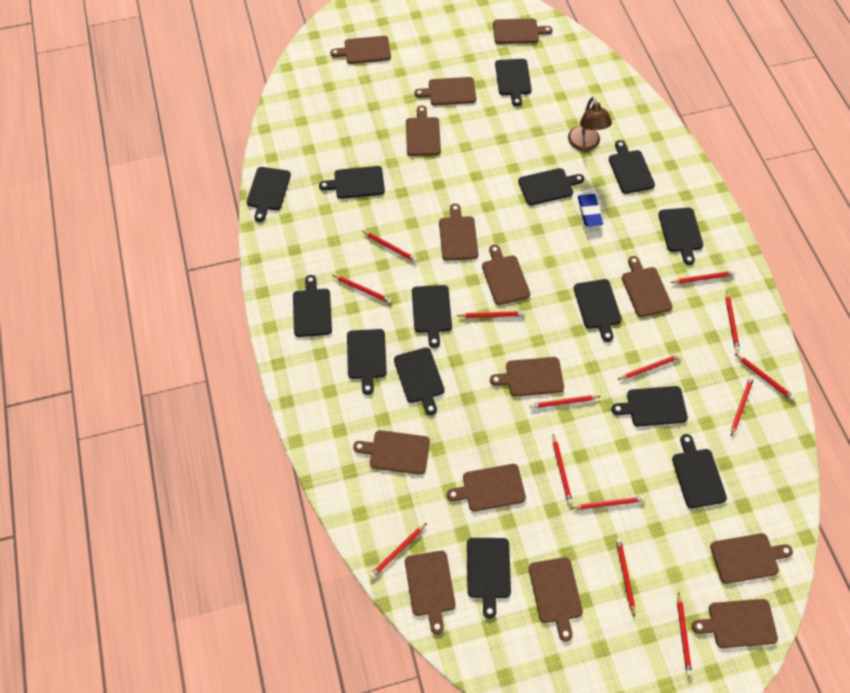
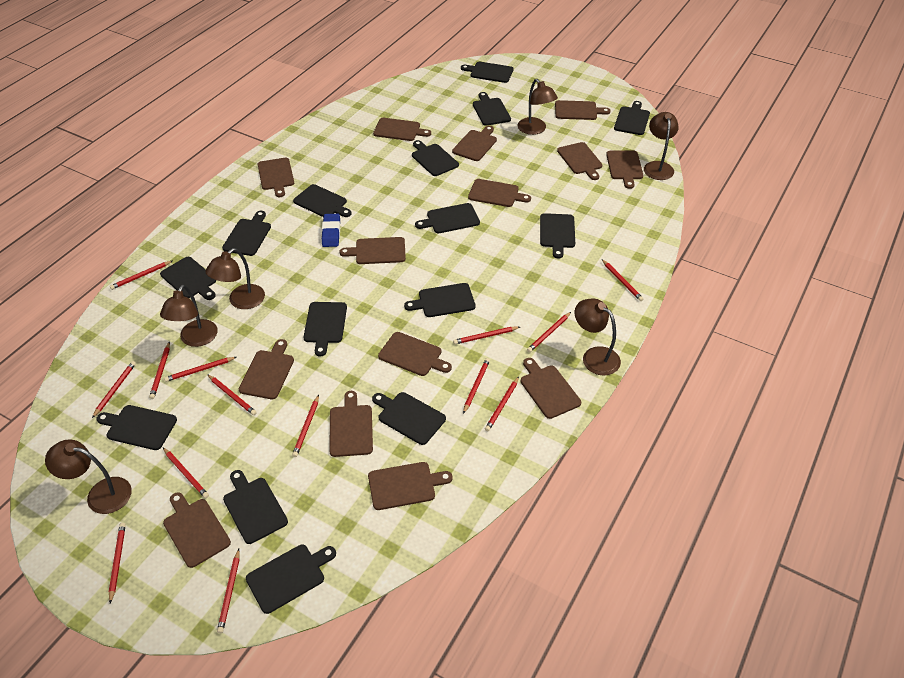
black cutting board: 14 -> 15
brown lamp: 1 -> 6

